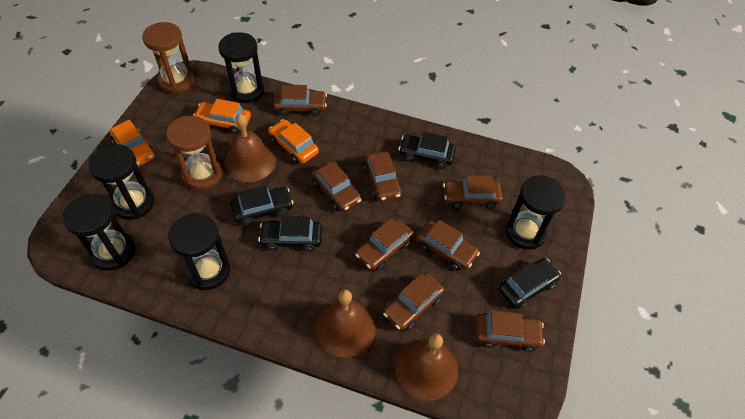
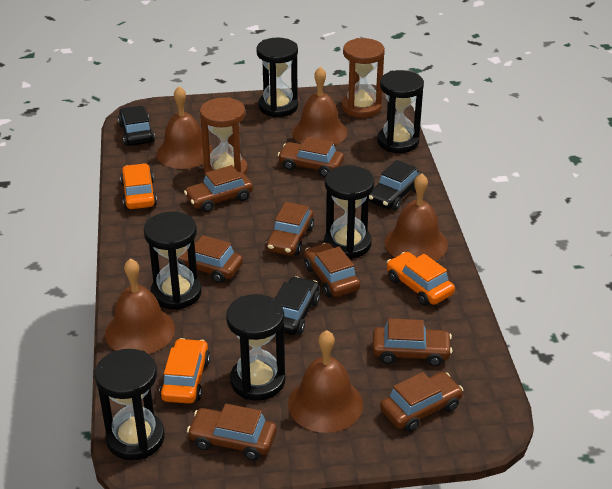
black car: 4 -> 3
black hourglass: 5 -> 6
brown bell: 3 -> 5

